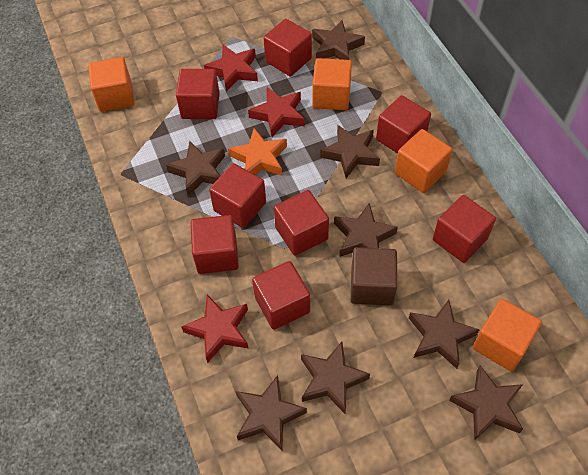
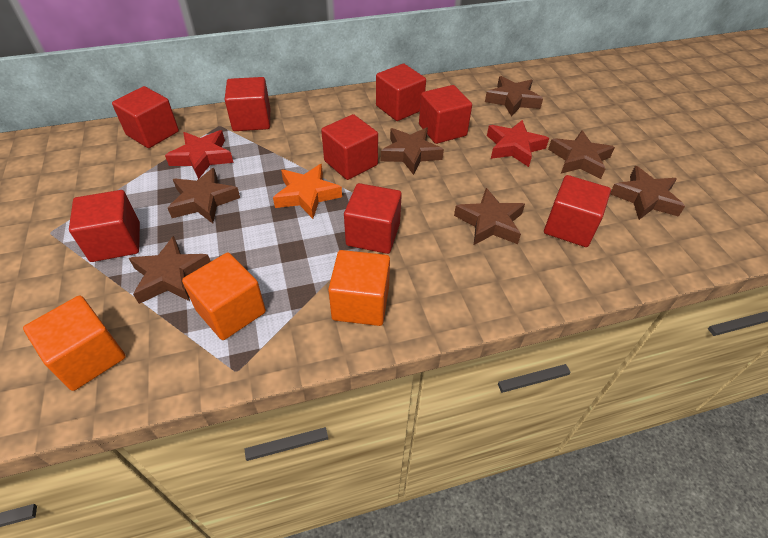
brown cube: 1 -> 0
brown star: 8 -> 7
orange cube: 4 -> 3
red star: 3 -> 2

